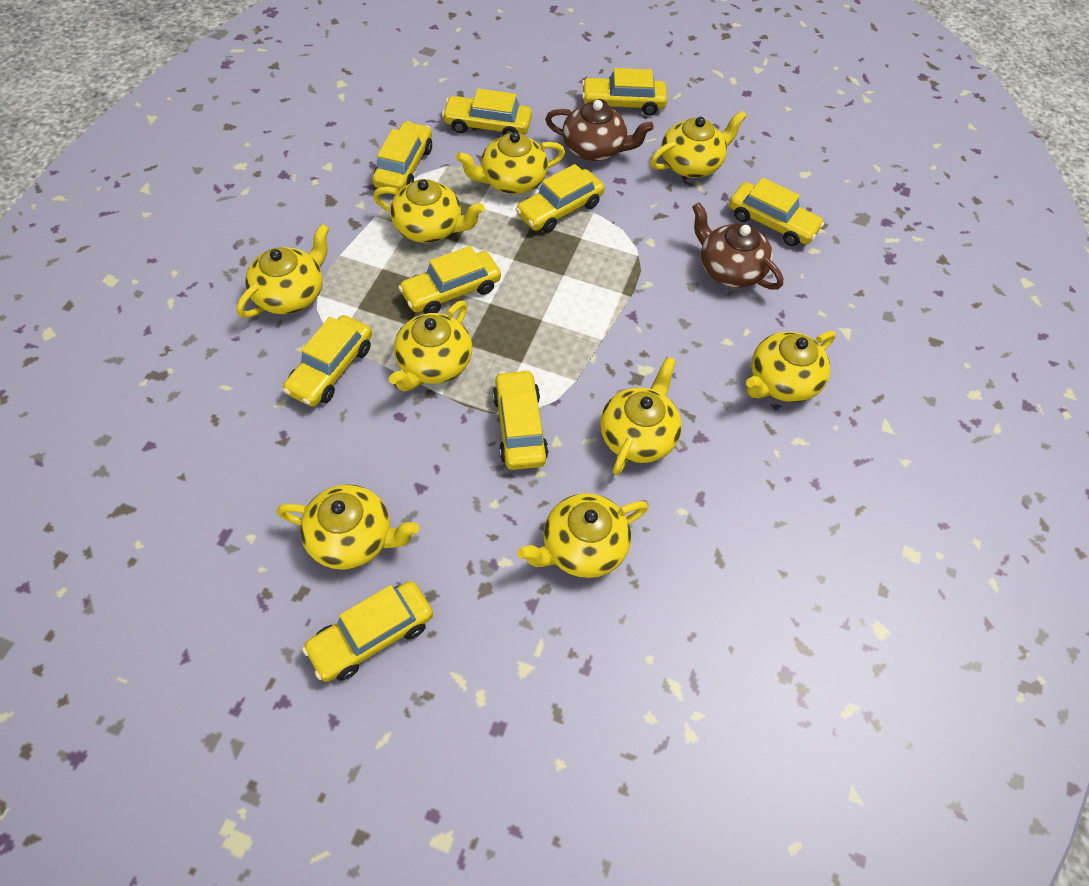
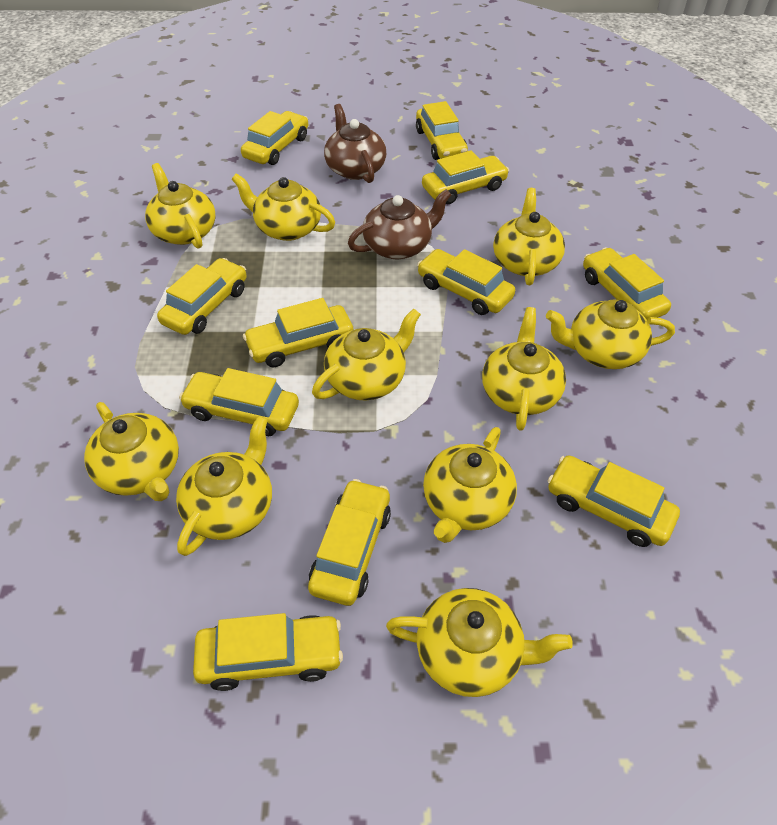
yellow car: 9 -> 11
yellow teapot: 9 -> 10

